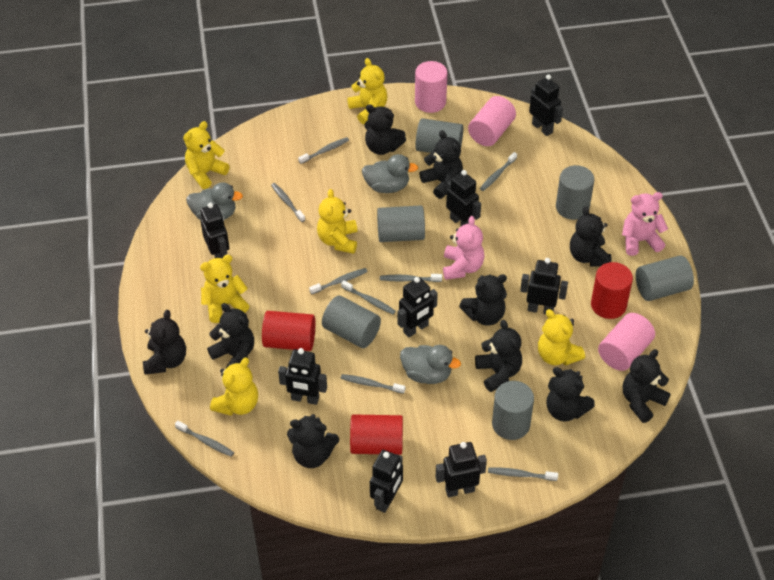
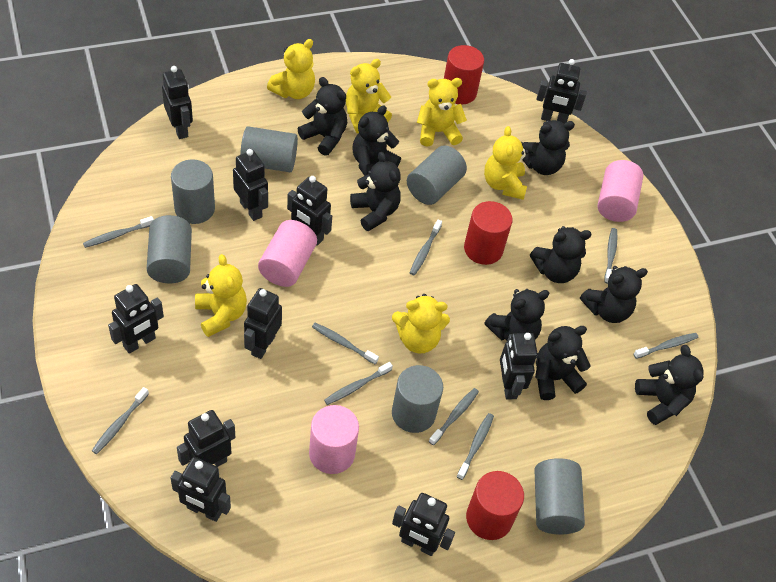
black robot: 8 -> 10
black teddy bear: 10 -> 9
grey duck: 3 -> 0
pink teddy bear: 2 -> 0

